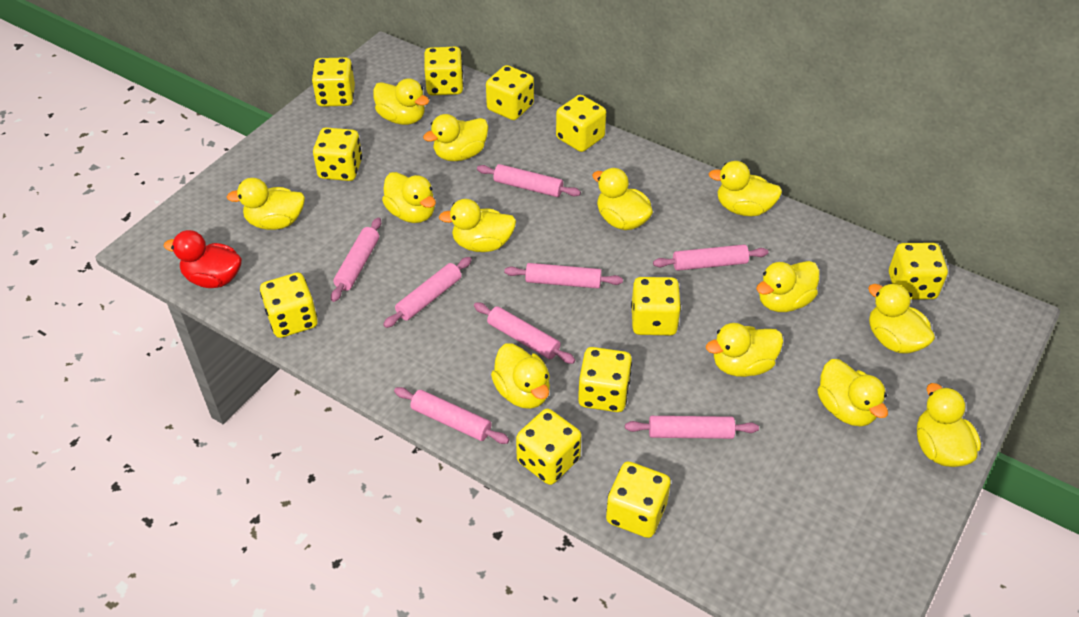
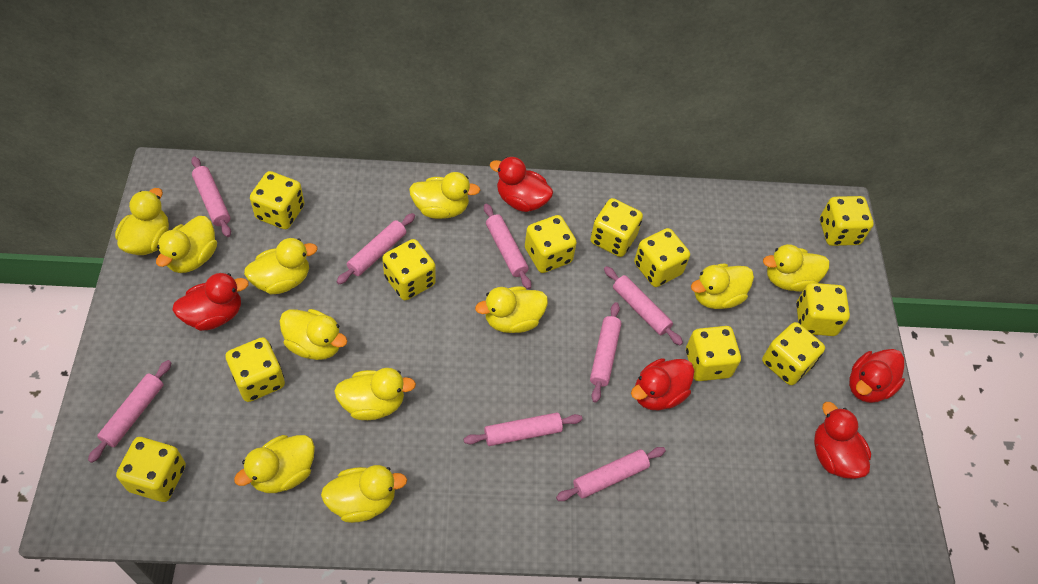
red duck: 1 -> 5
yellow duck: 13 -> 11

